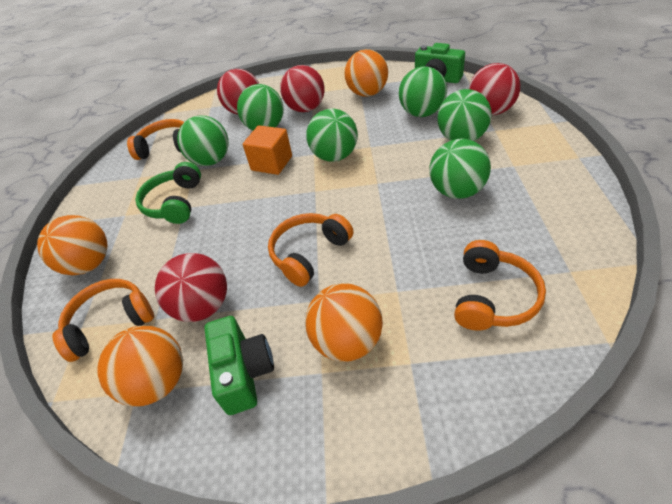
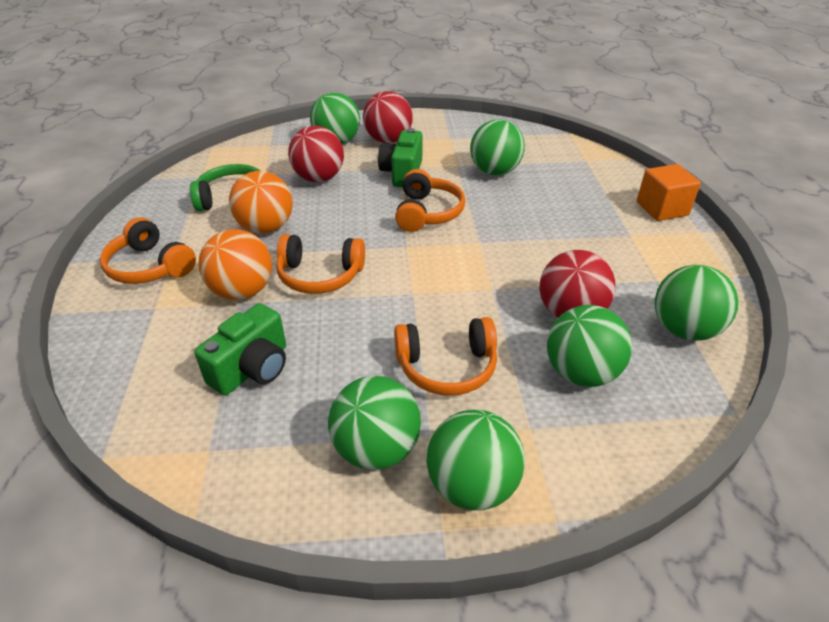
orange ball: 4 -> 2
red ball: 4 -> 3

